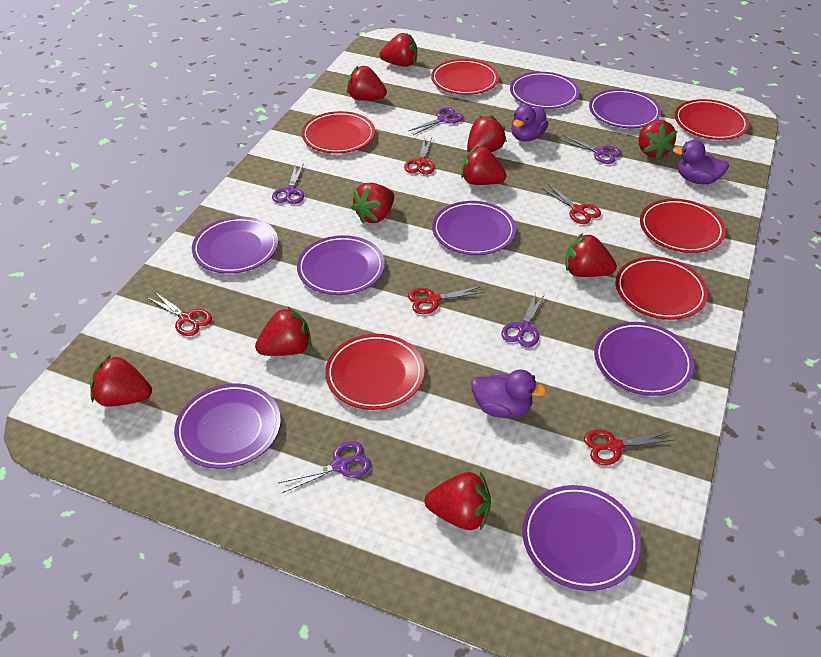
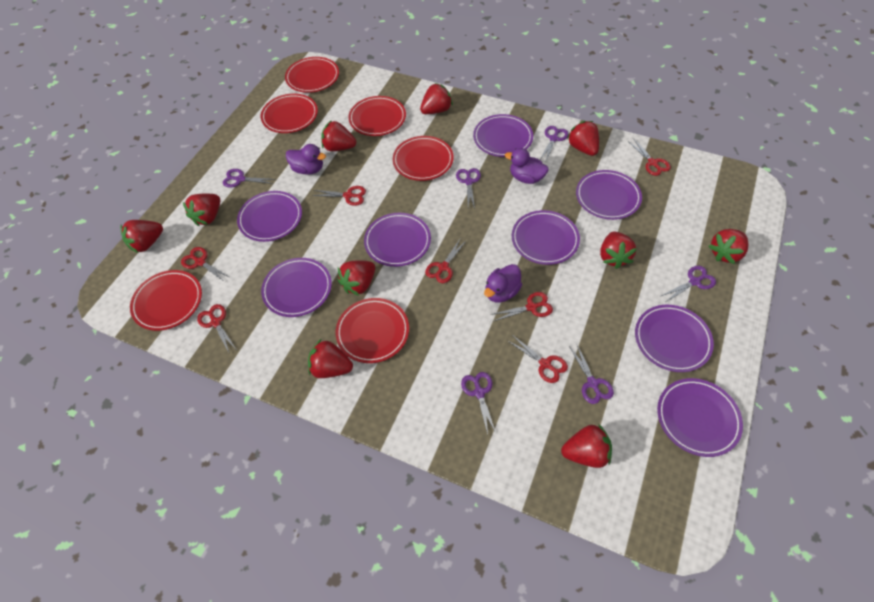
purple scissors: 5 -> 6
red scissors: 5 -> 7

